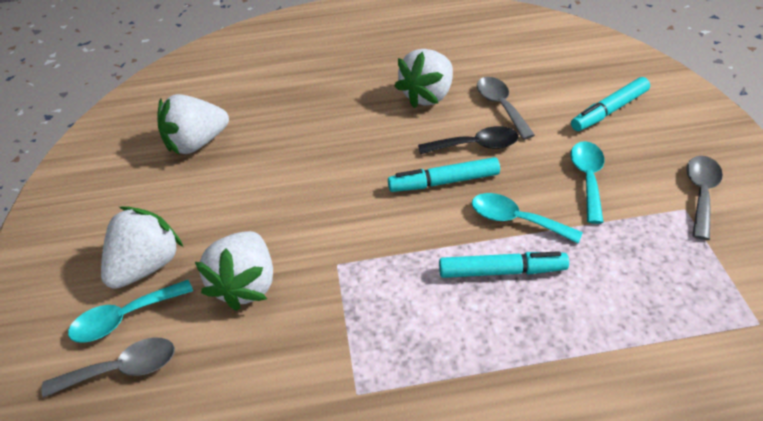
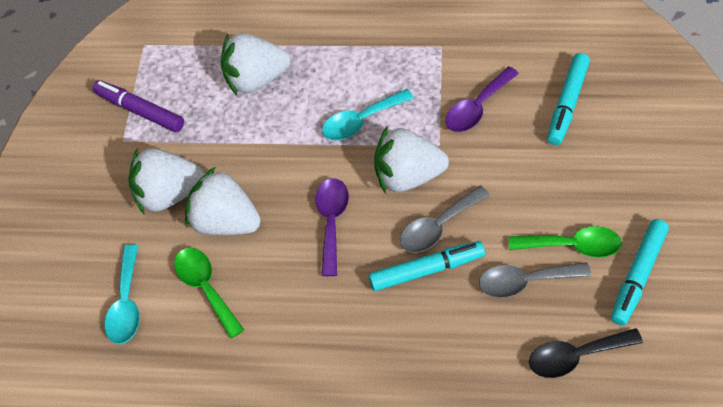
green spoon: 0 -> 2
grey spoon: 3 -> 2
purple marker: 0 -> 1
purple spoon: 0 -> 2
turquoise spoon: 3 -> 2

